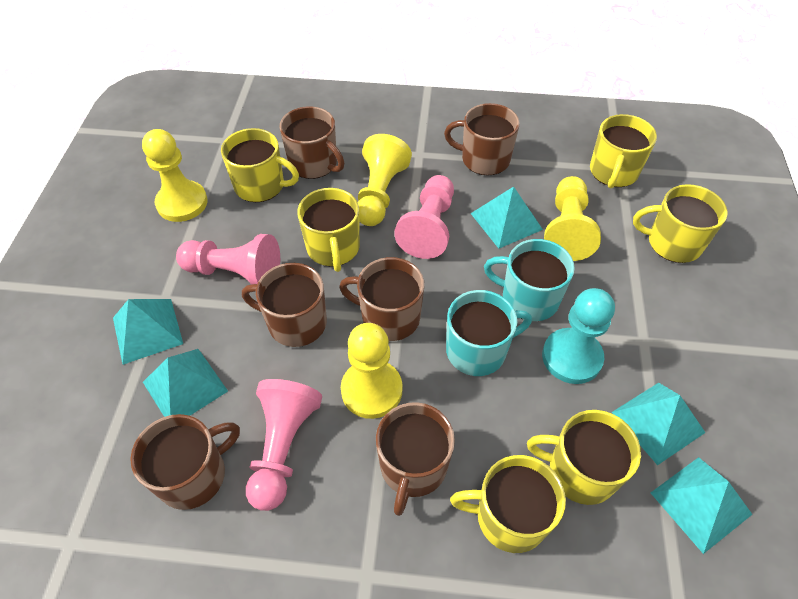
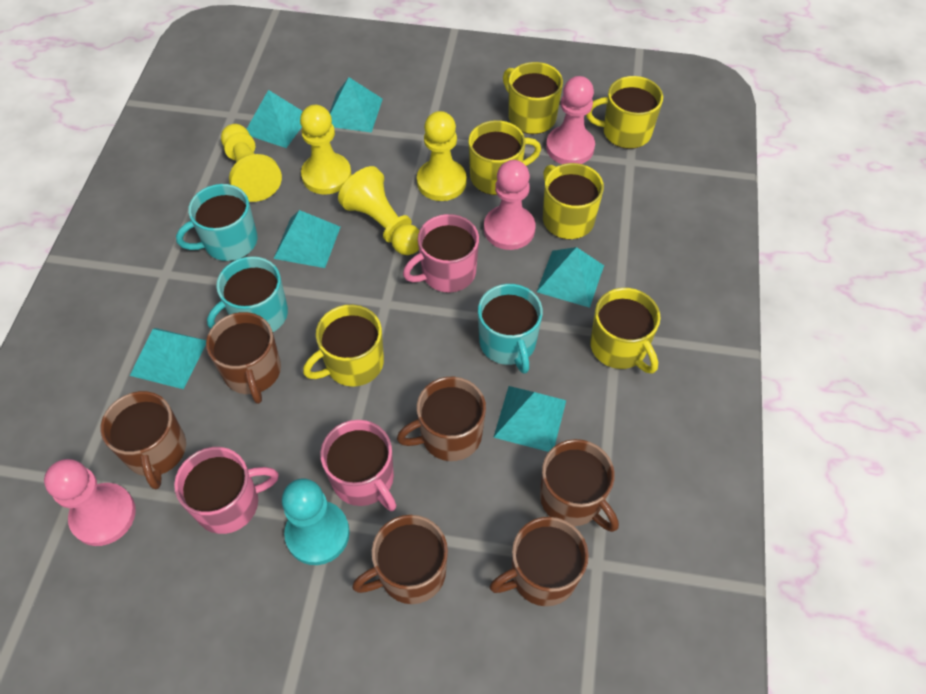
pink mug: 0 -> 3
turquoise mug: 2 -> 3
turquoise pyramid: 5 -> 6

